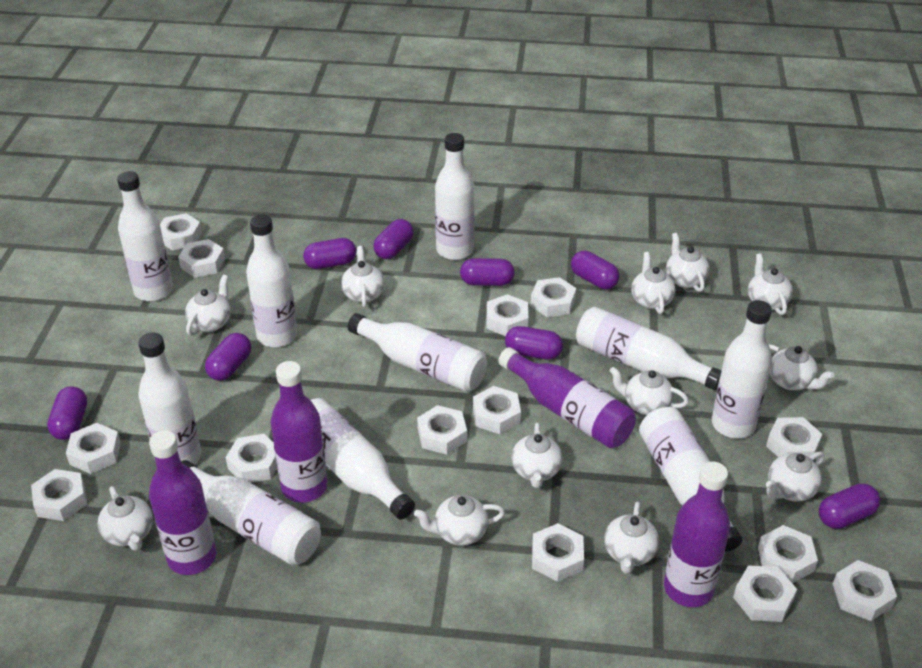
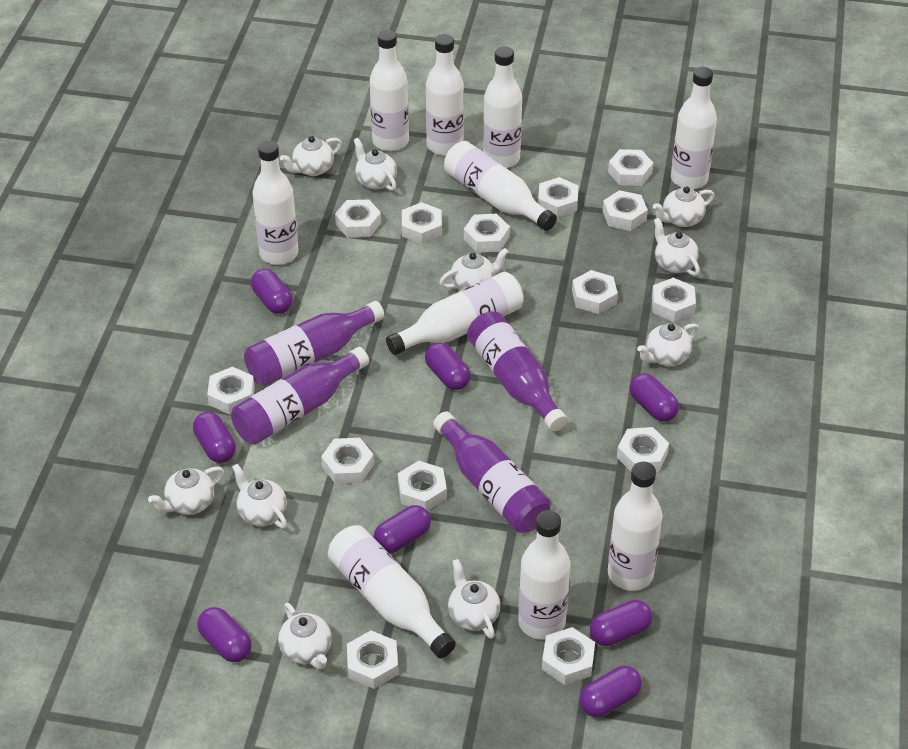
white teapot: 12 -> 10

